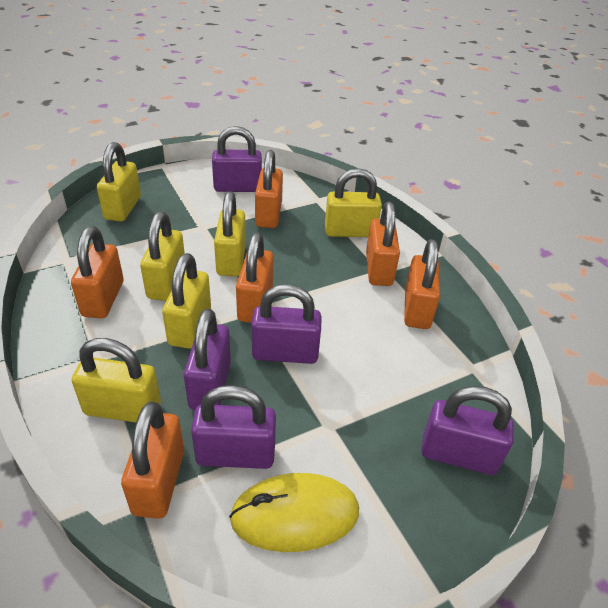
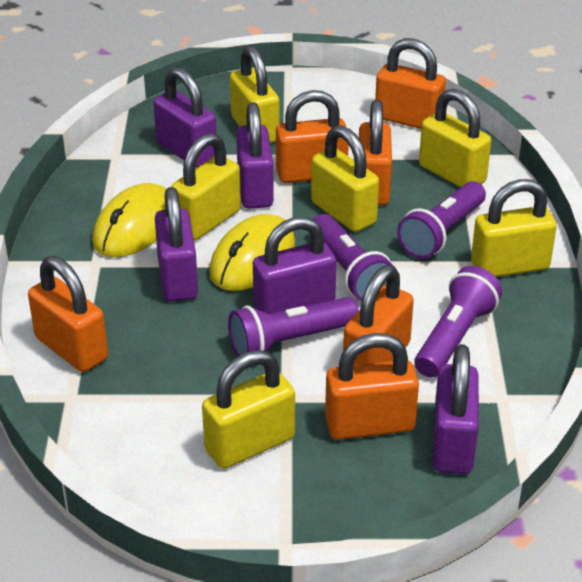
purple flashlight: 0 -> 4
yellow mouse: 1 -> 2

